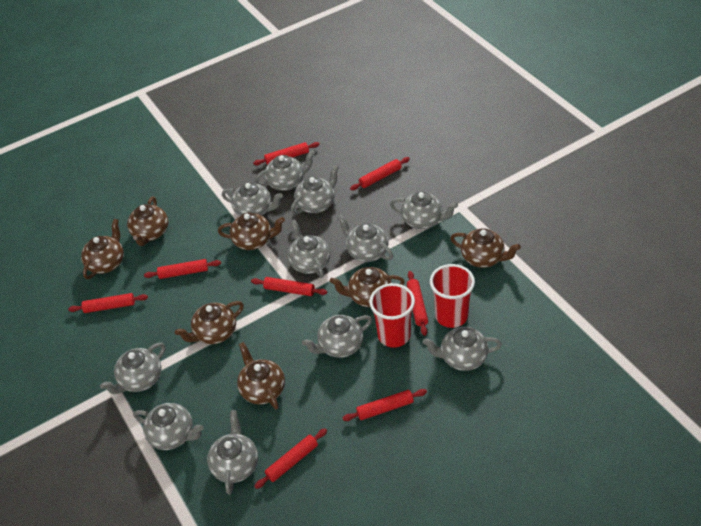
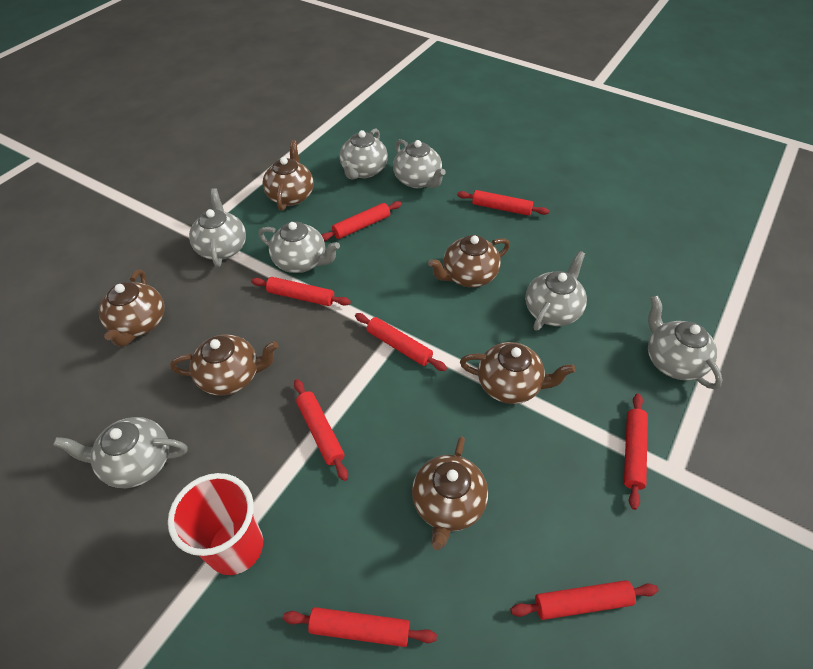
brown teapot: 7 -> 6
grey teapot: 11 -> 7
red cup: 2 -> 1

